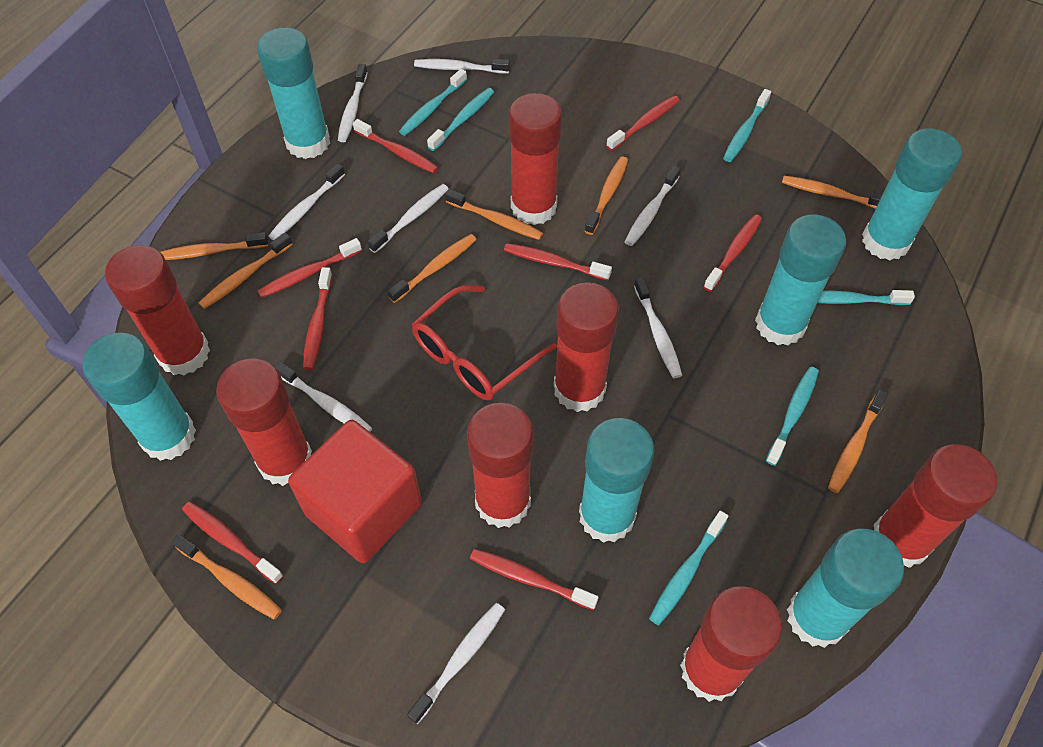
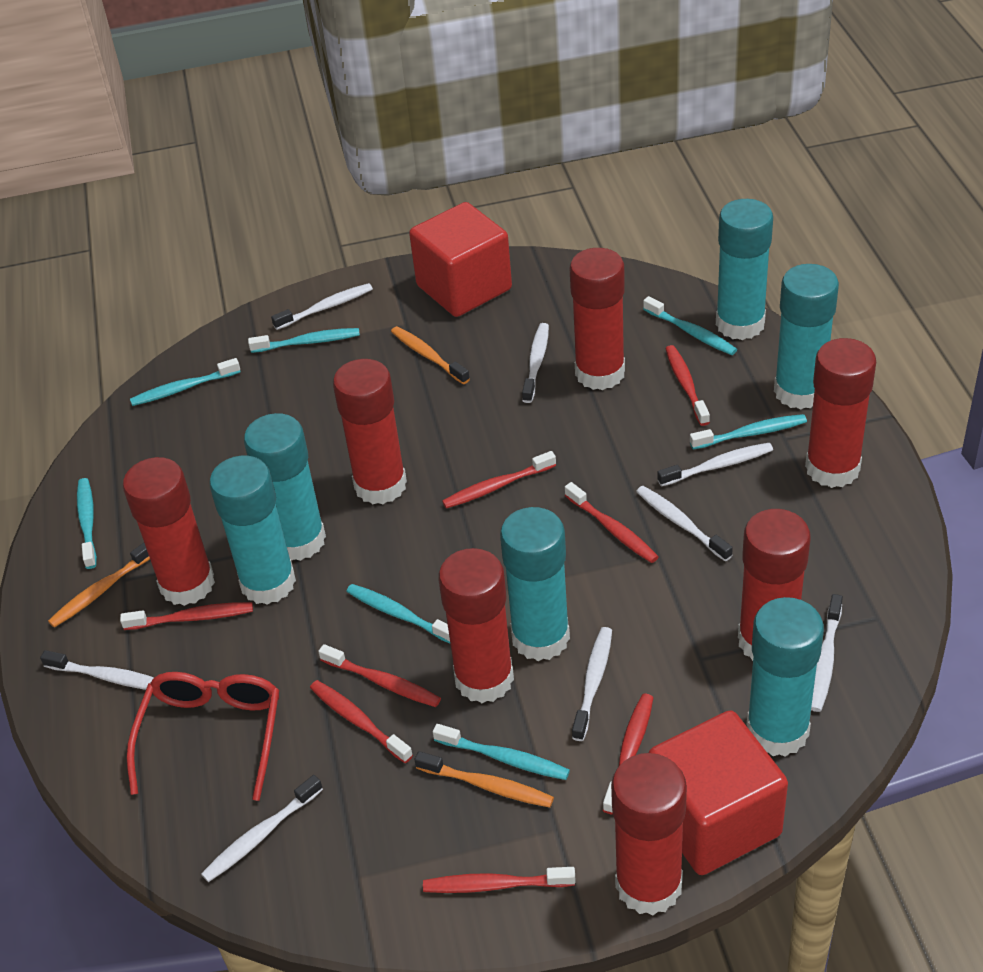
orange toothbrush: 8 -> 3
red cube: 1 -> 2
turquoise toothbrush: 6 -> 7

